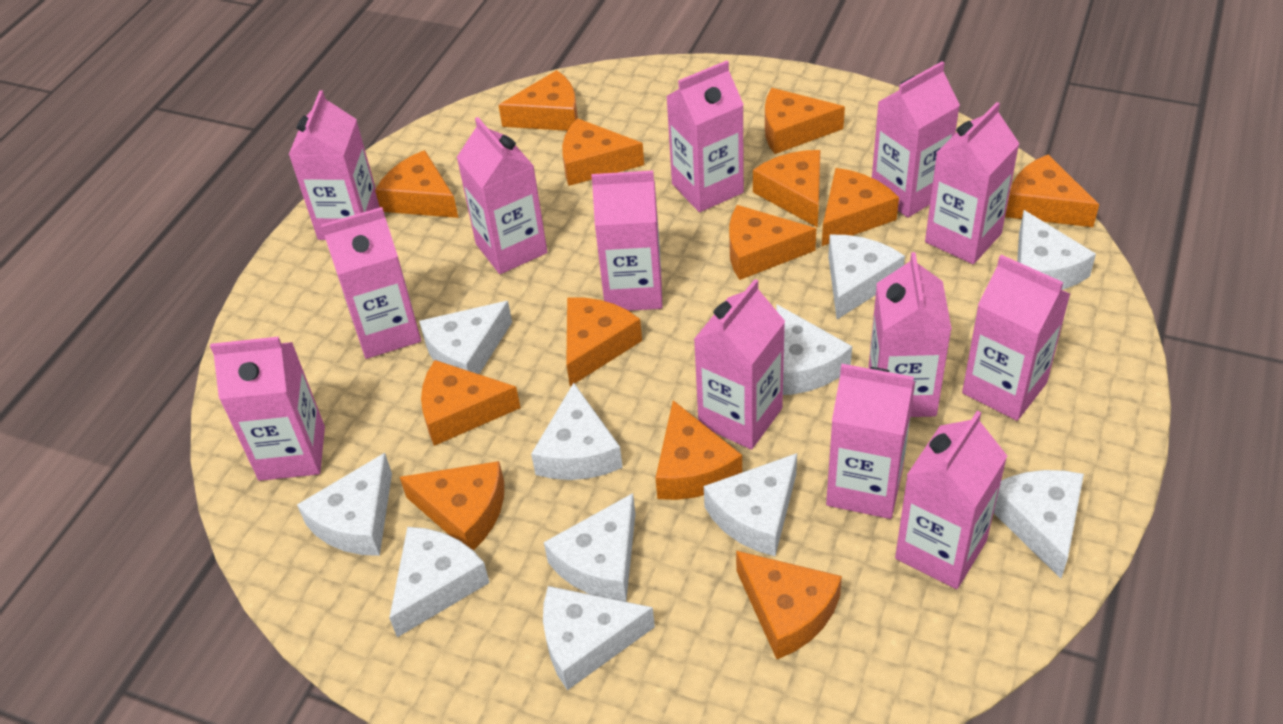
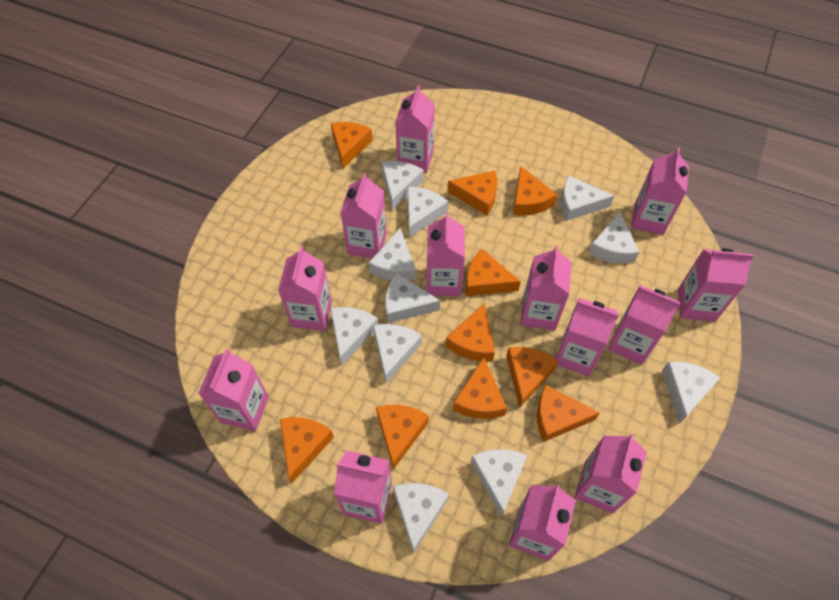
orange cheese: 13 -> 10

